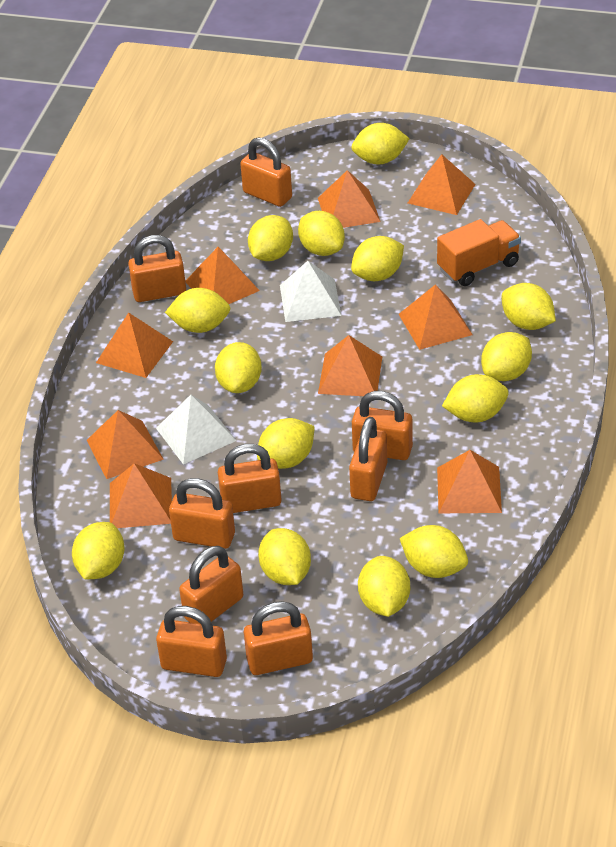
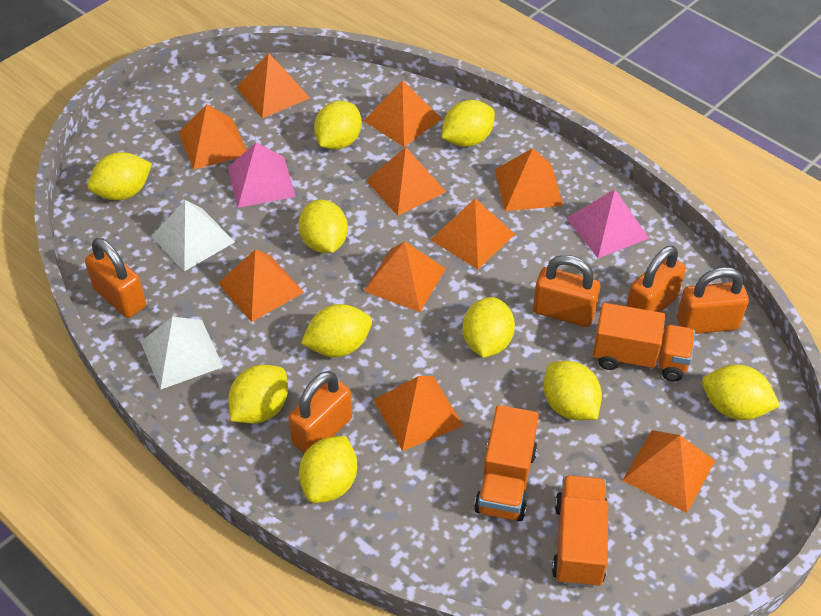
orange padlock: 9 -> 5
orange pyramid: 9 -> 10
orange truck: 1 -> 3
pink pyramid: 0 -> 2
yellow lemon: 14 -> 10

